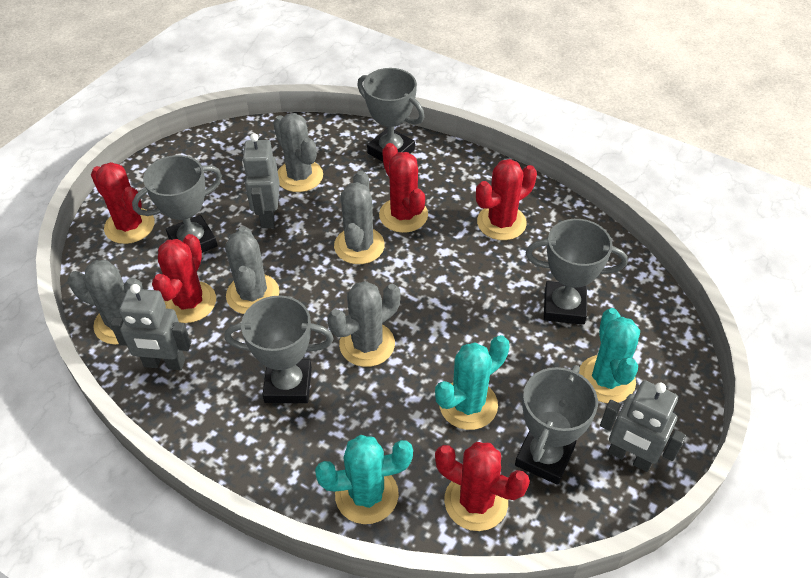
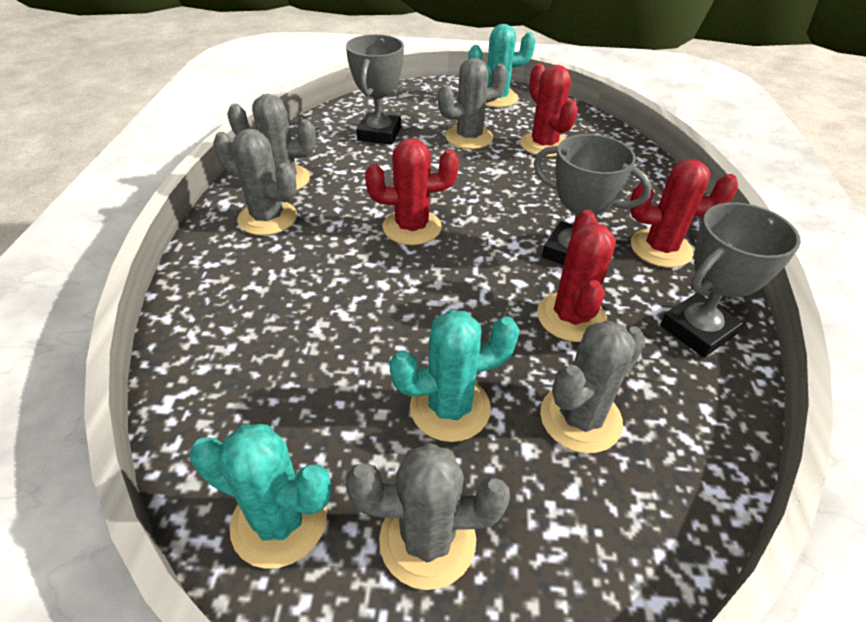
grey robot: 3 -> 0
grey trophy: 5 -> 3
red cactus: 5 -> 4

